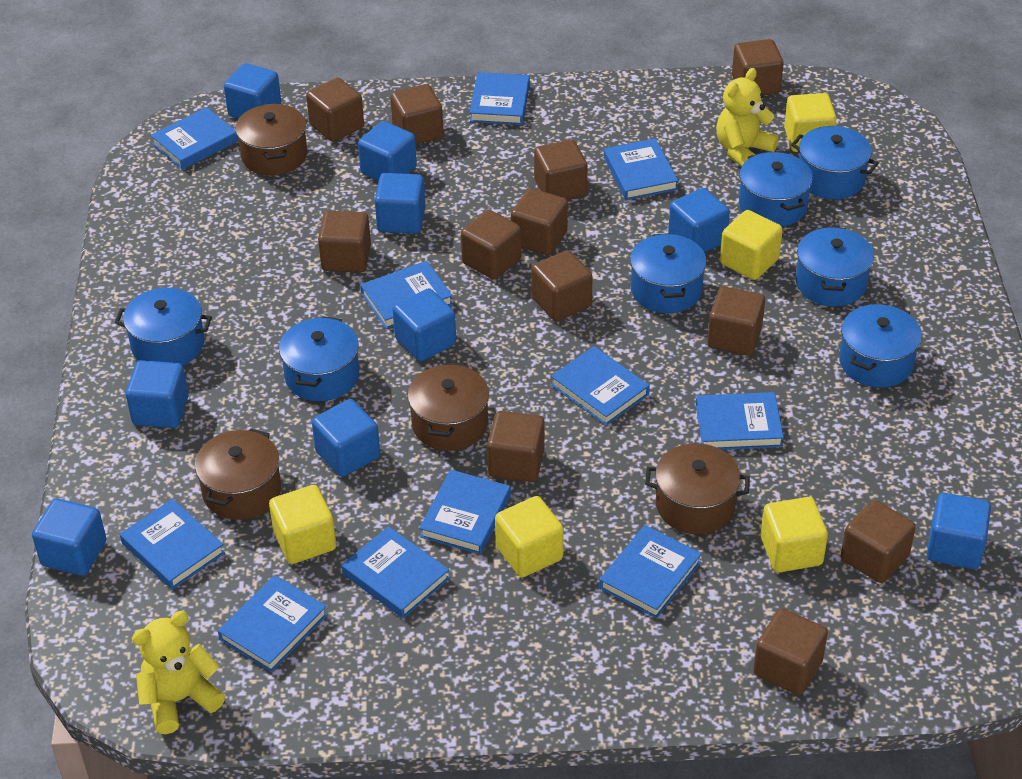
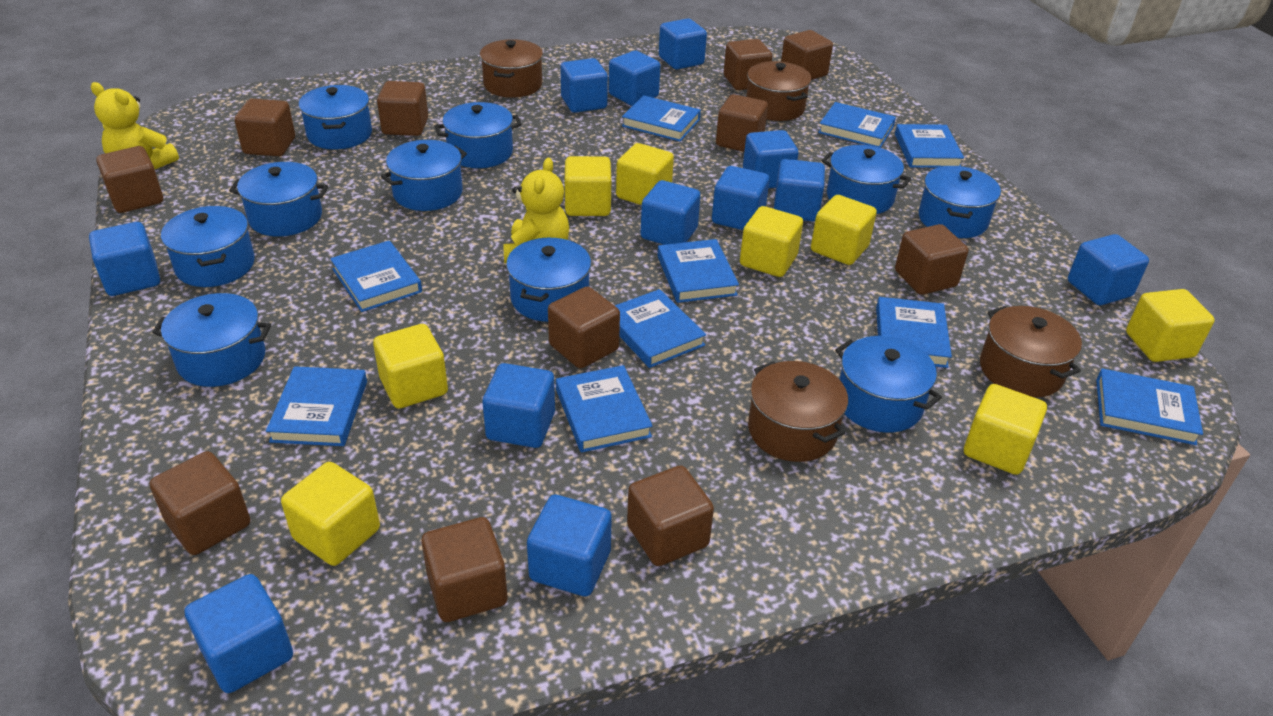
blue book: 11 -> 10
blue cube: 9 -> 12
blue pot: 7 -> 10
brown cube: 12 -> 11
yellow cube: 5 -> 8

